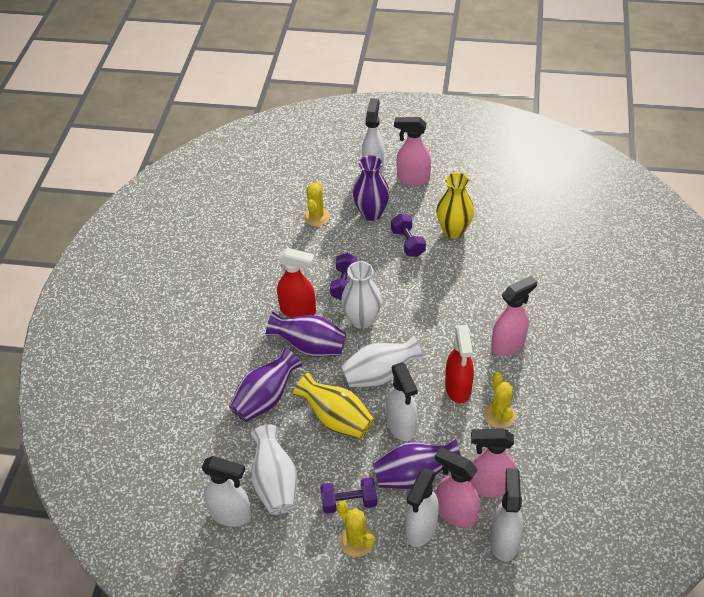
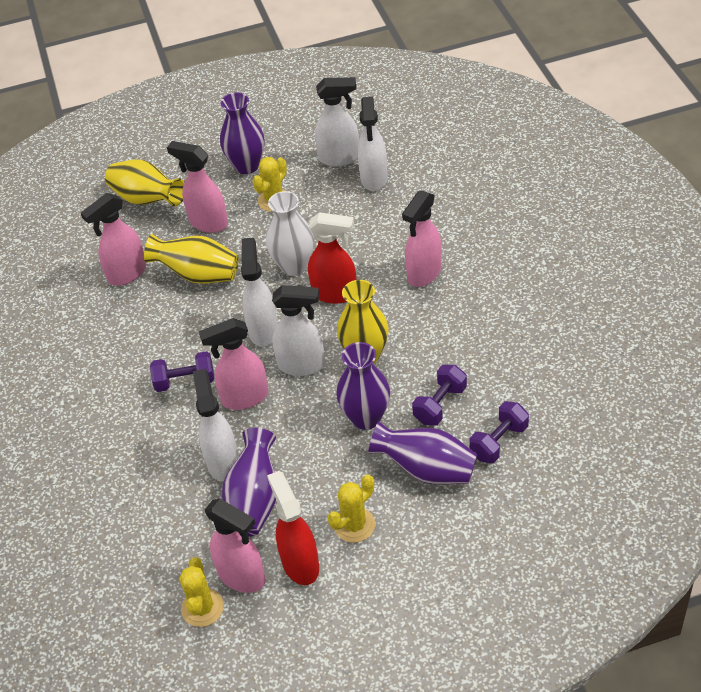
pink spray bottle: 4 -> 5
white vase: 3 -> 1
yellow vase: 2 -> 3

